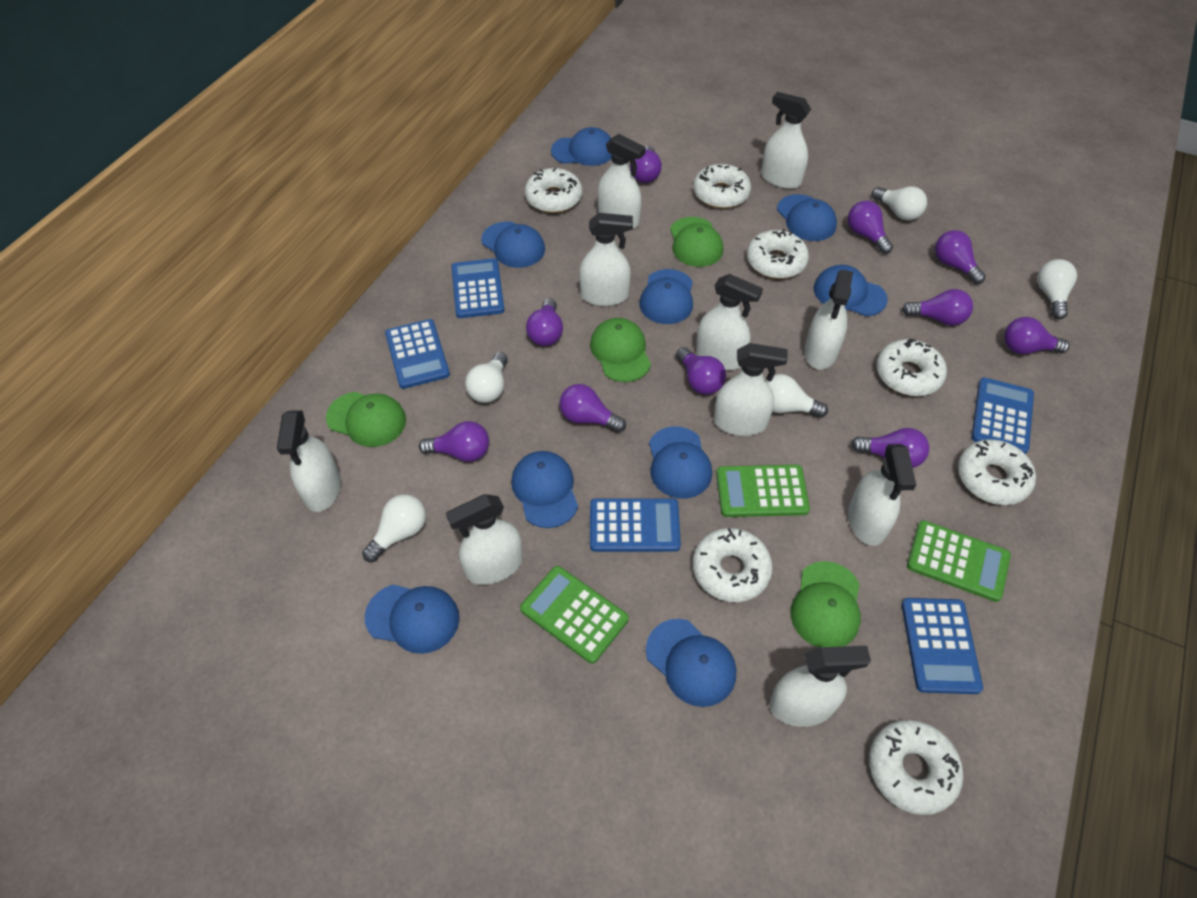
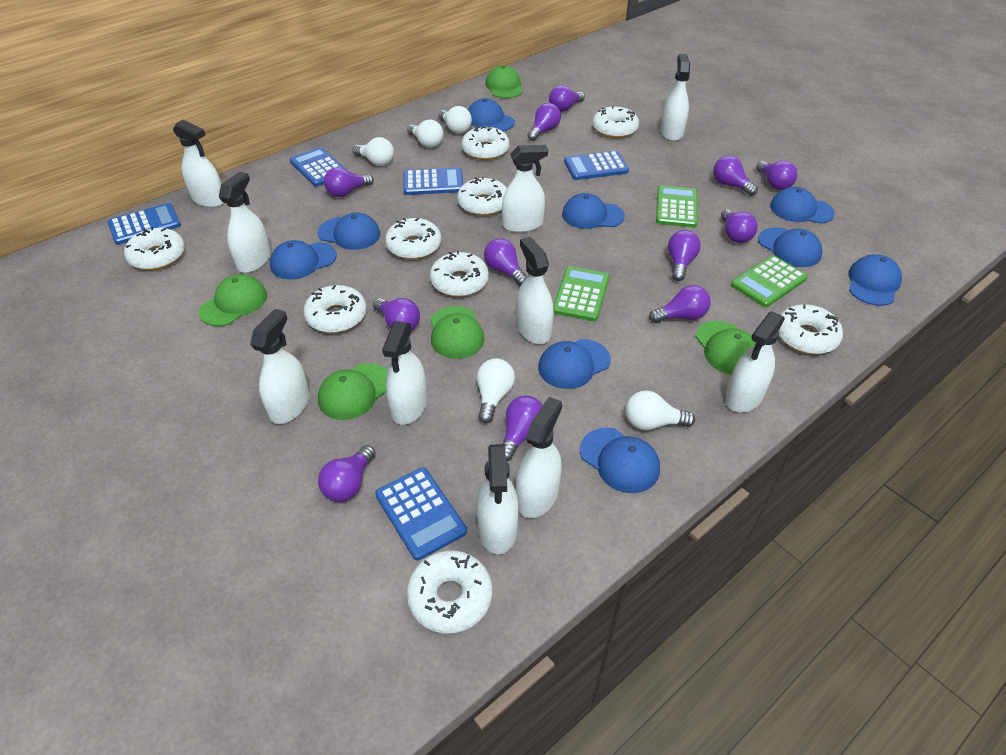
green cap: 4 -> 5
purple light bulb: 10 -> 12
white donut: 7 -> 9

